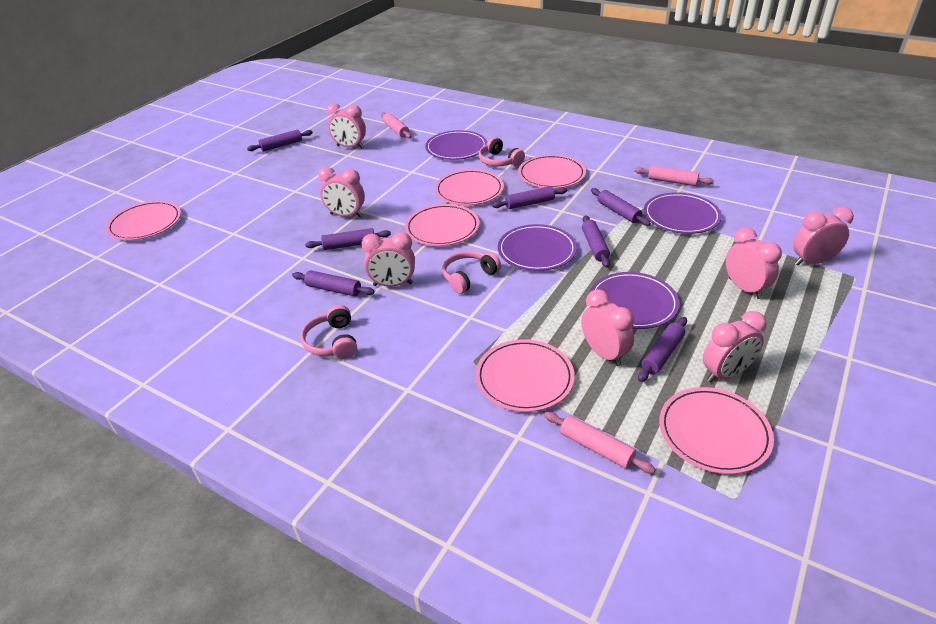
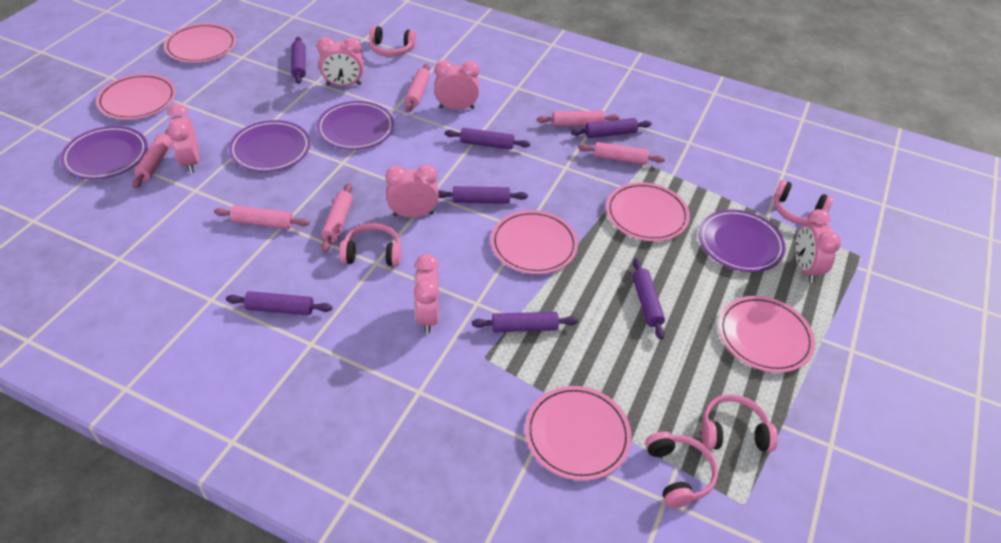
pink clock: 7 -> 6
pink headphones: 3 -> 5
pink rolling pin: 3 -> 6

